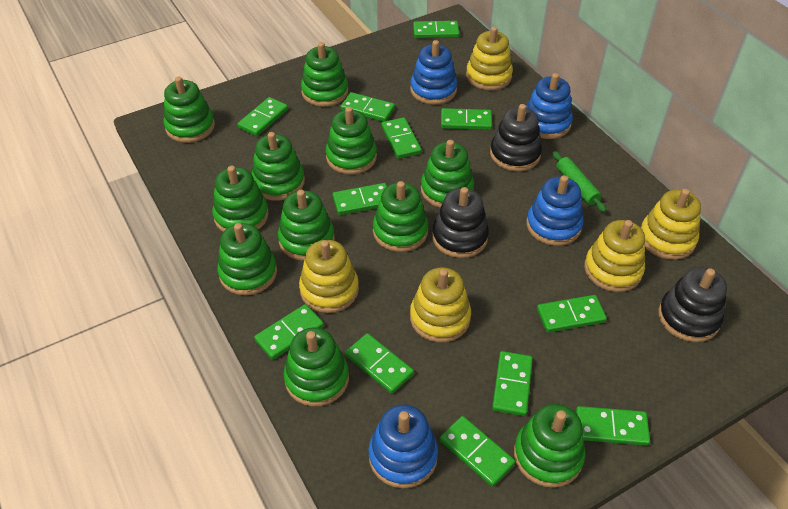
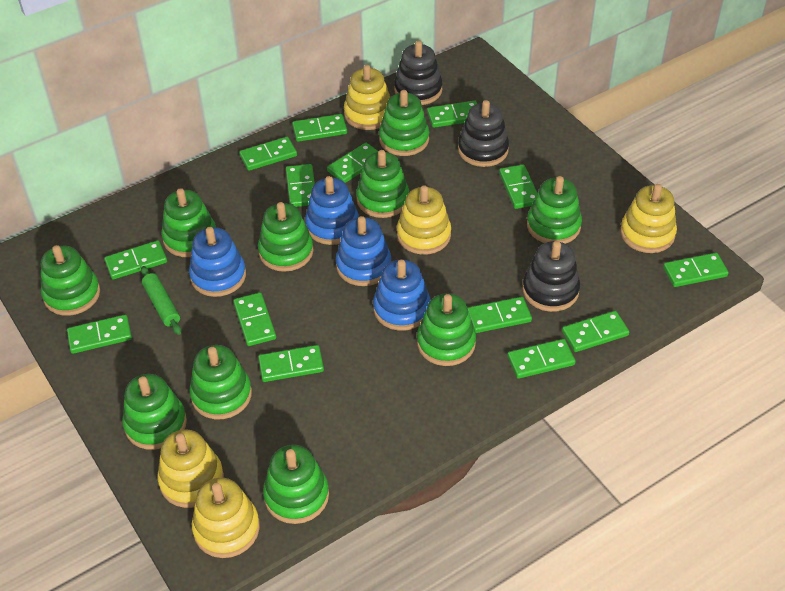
green domino: 12 -> 14
green stacking toy: 11 -> 10

